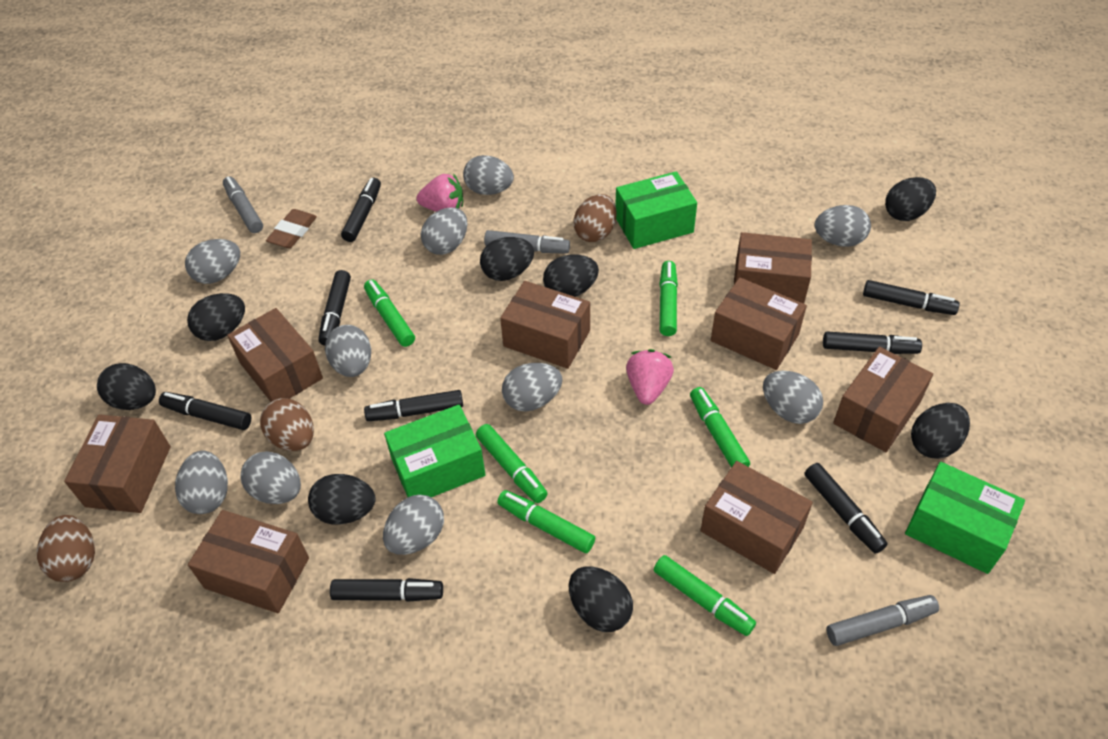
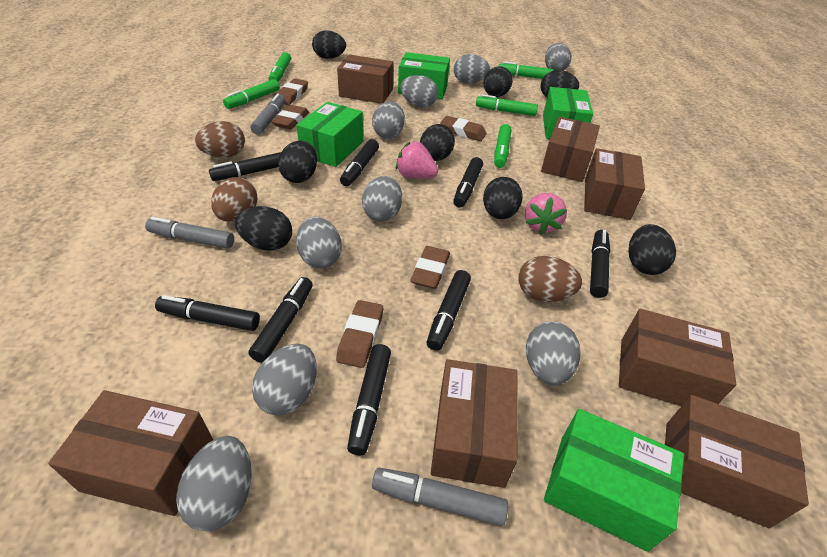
brown box: 8 -> 7
brown eraser: 1 -> 5
green box: 3 -> 4
green marker: 6 -> 5
grey egg: 10 -> 9

